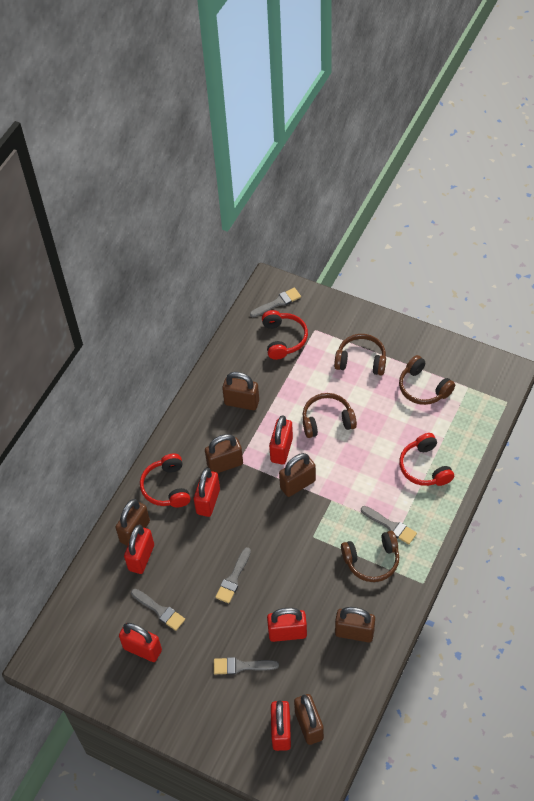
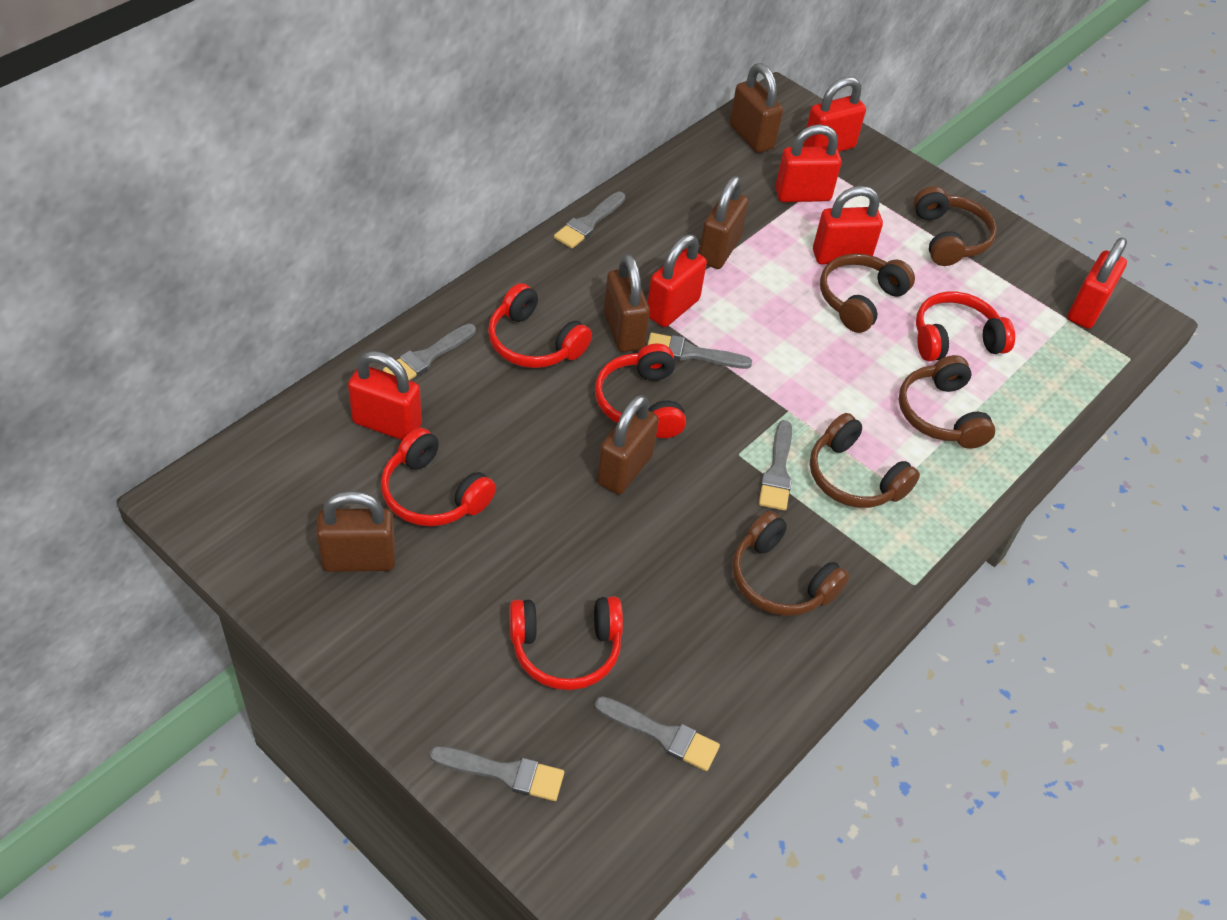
brown headphones: 4 -> 5
brown padlock: 6 -> 5
grey brush: 5 -> 6
red headphones: 3 -> 5

